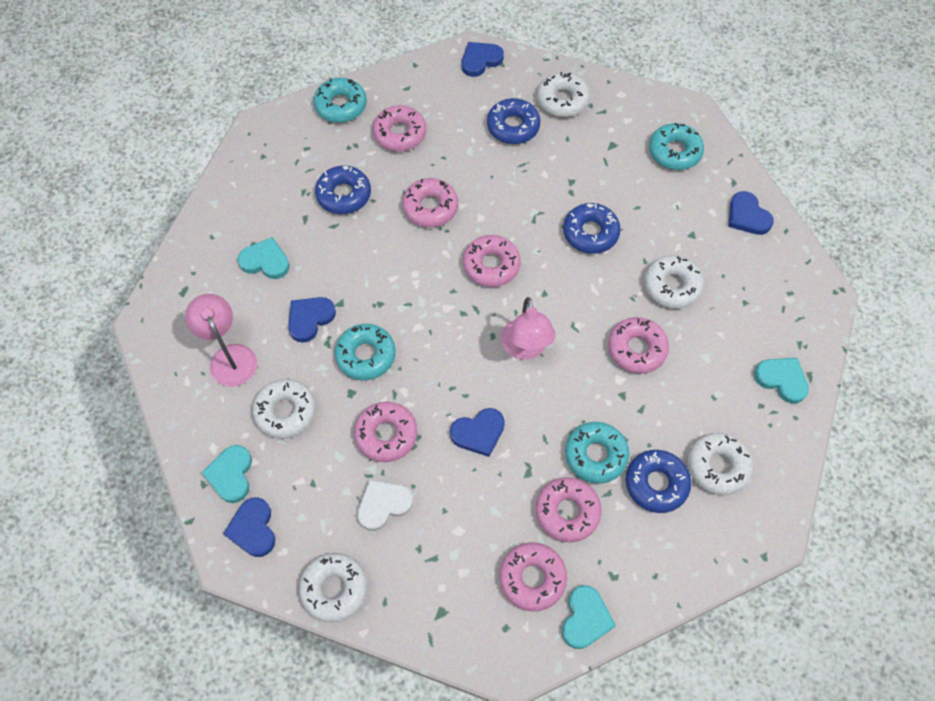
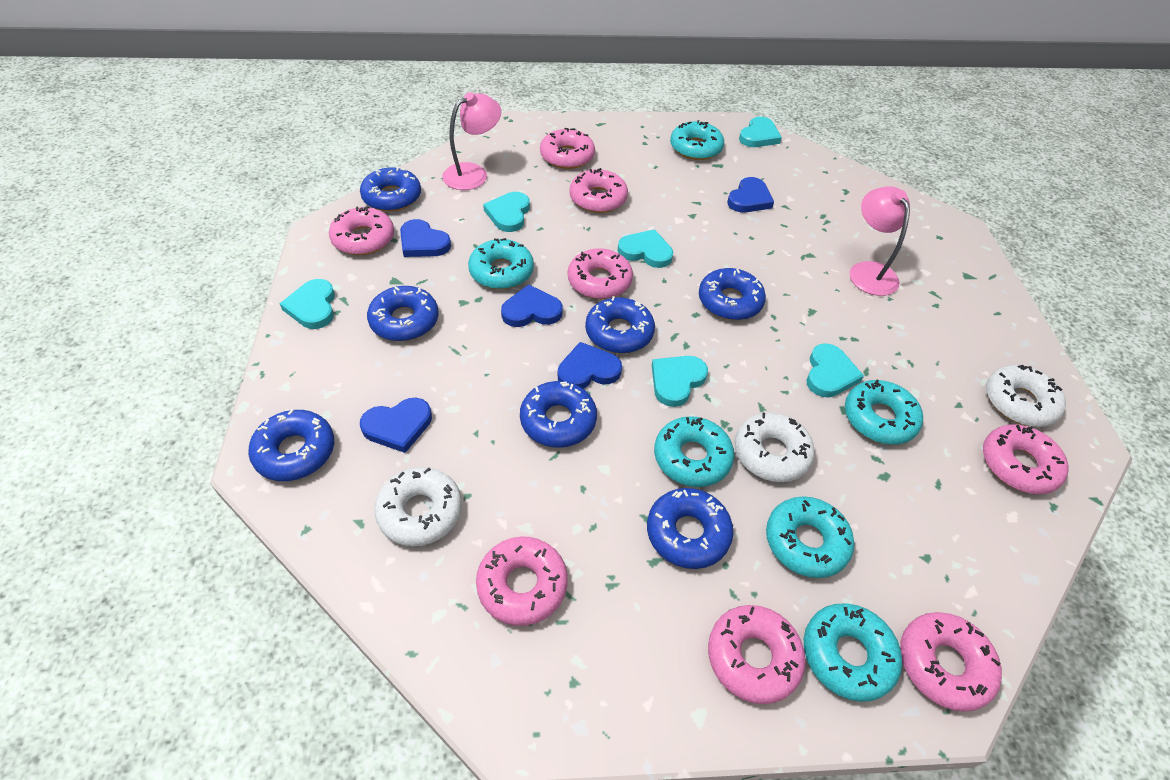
blue donut: 4 -> 7
pink donut: 7 -> 8
turquoise donut: 4 -> 6
turquoise heart: 4 -> 6
white donut: 5 -> 3
white heart: 1 -> 0

